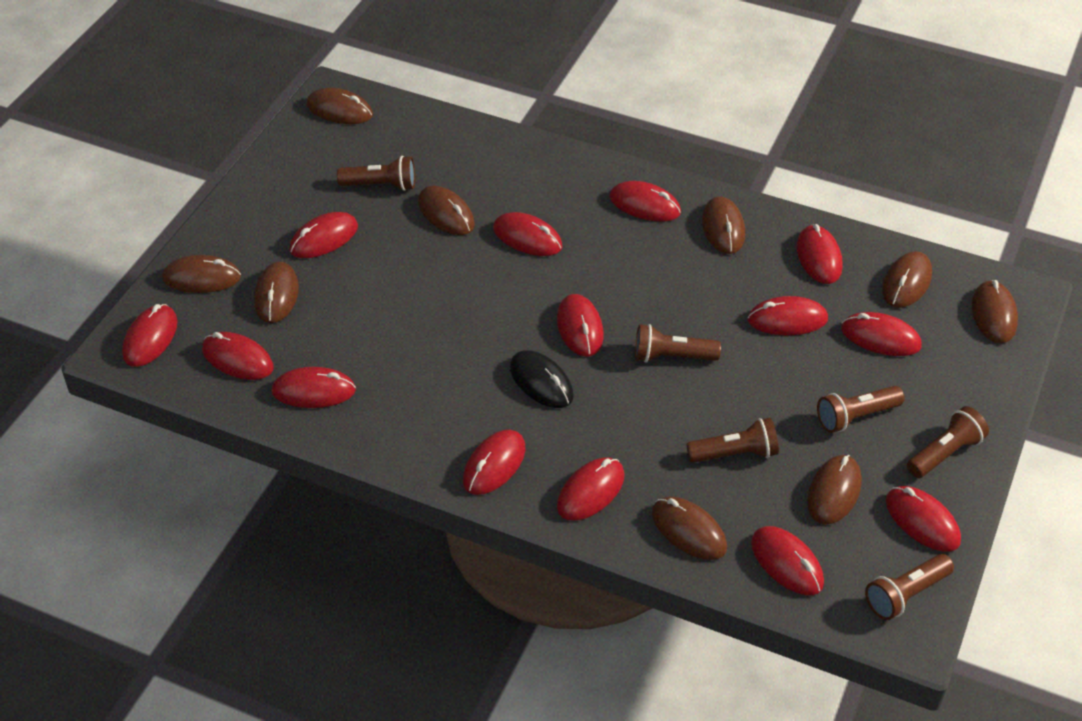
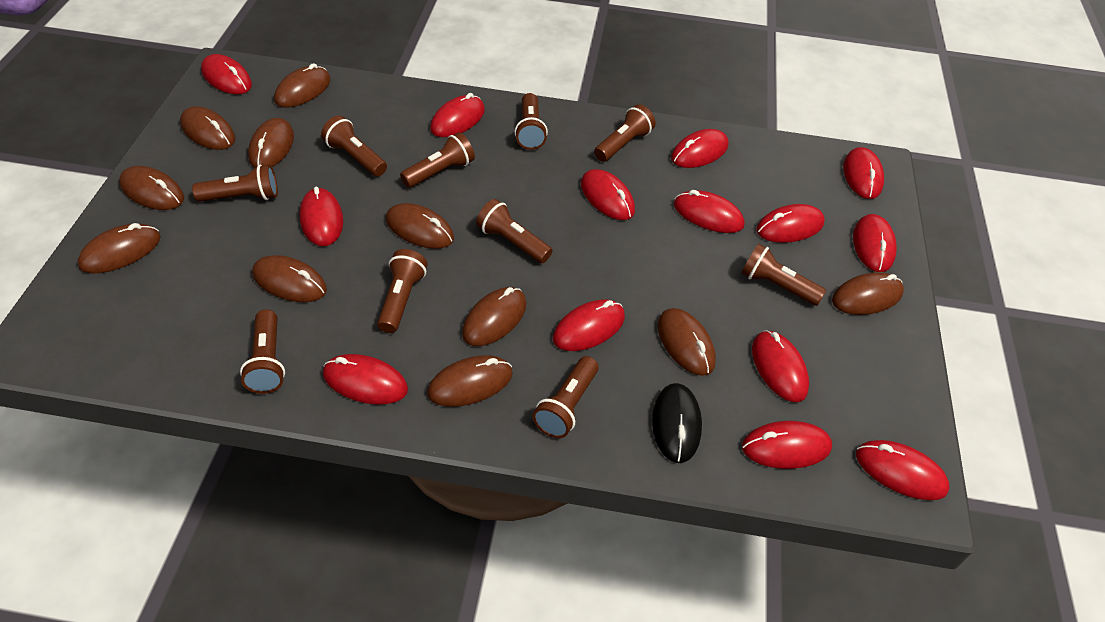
brown flashlight: 6 -> 10
brown mouse: 9 -> 11

